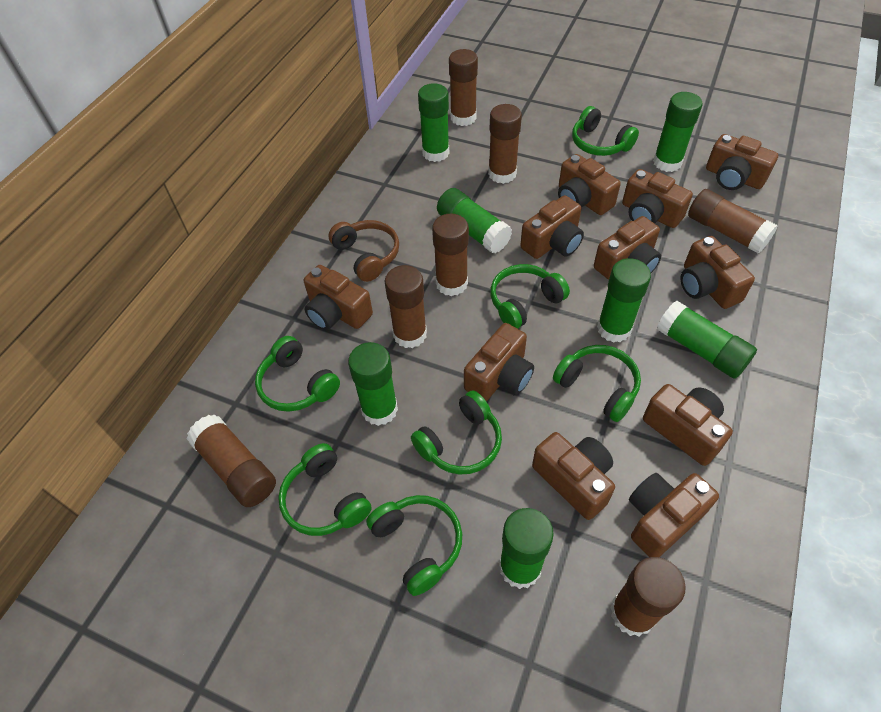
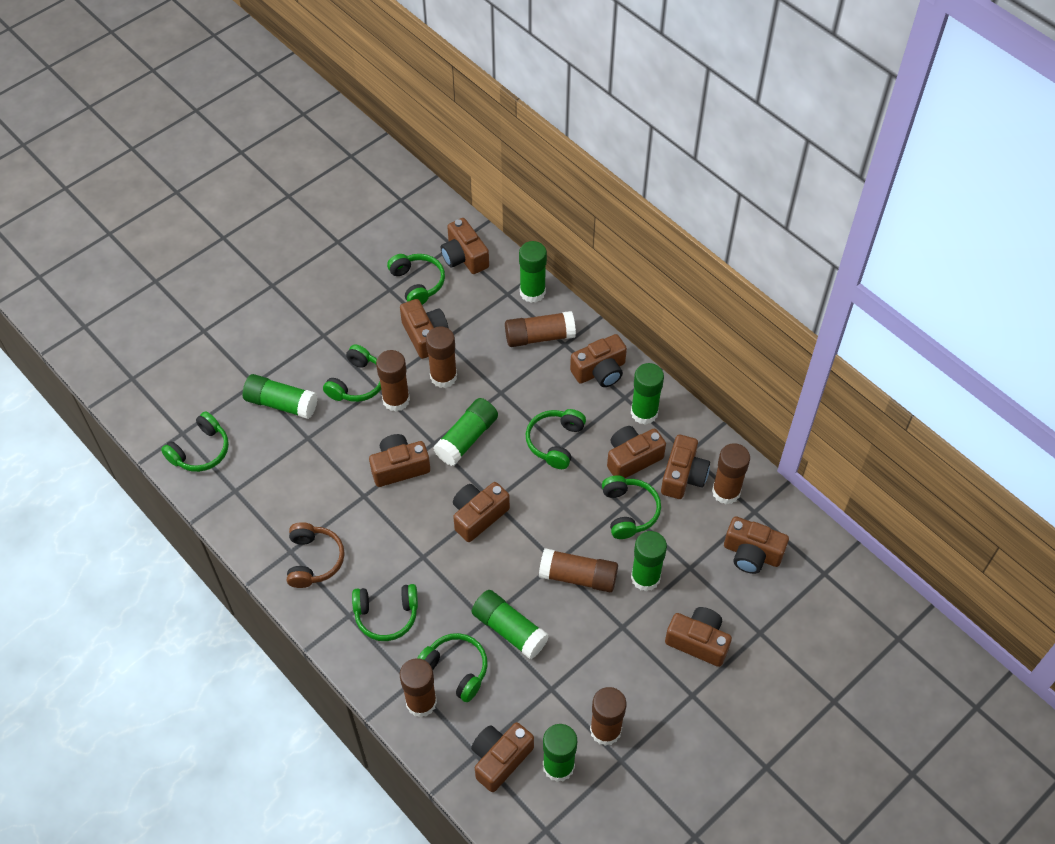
brown camera: 11 -> 10

